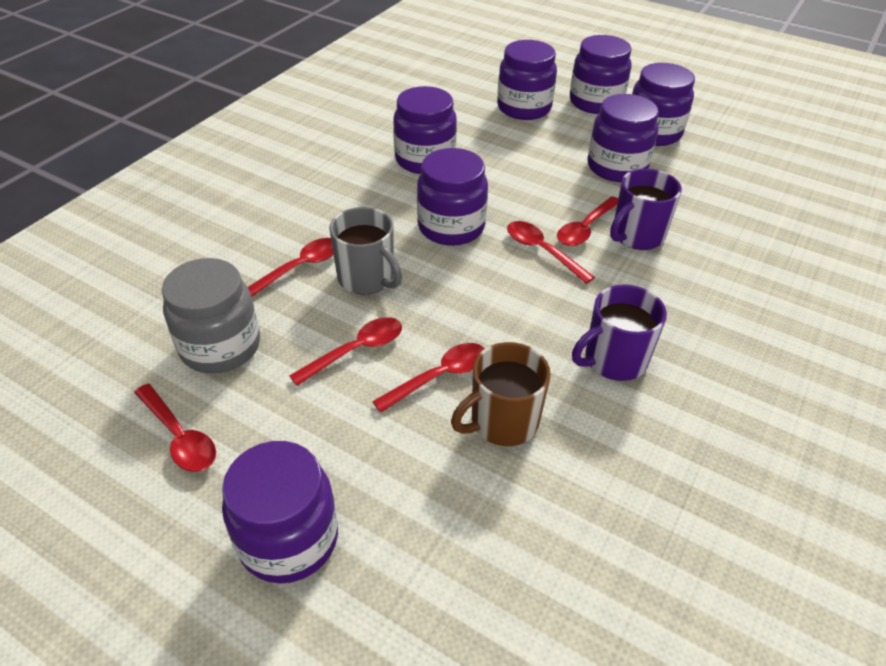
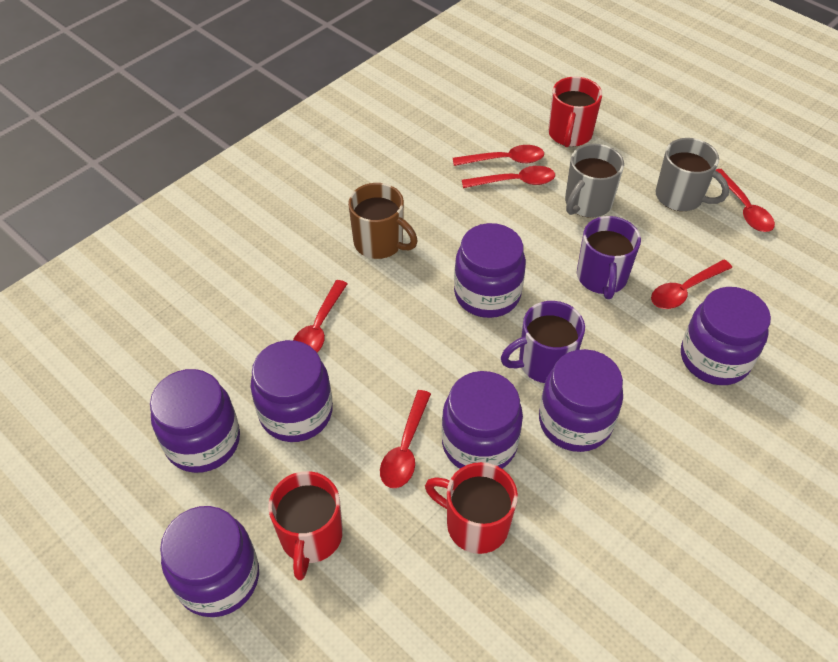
grey jar: 1 -> 0
grey mug: 1 -> 2
red mug: 0 -> 3

